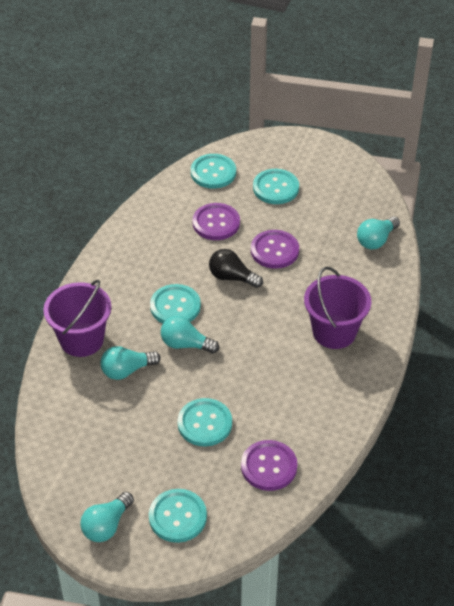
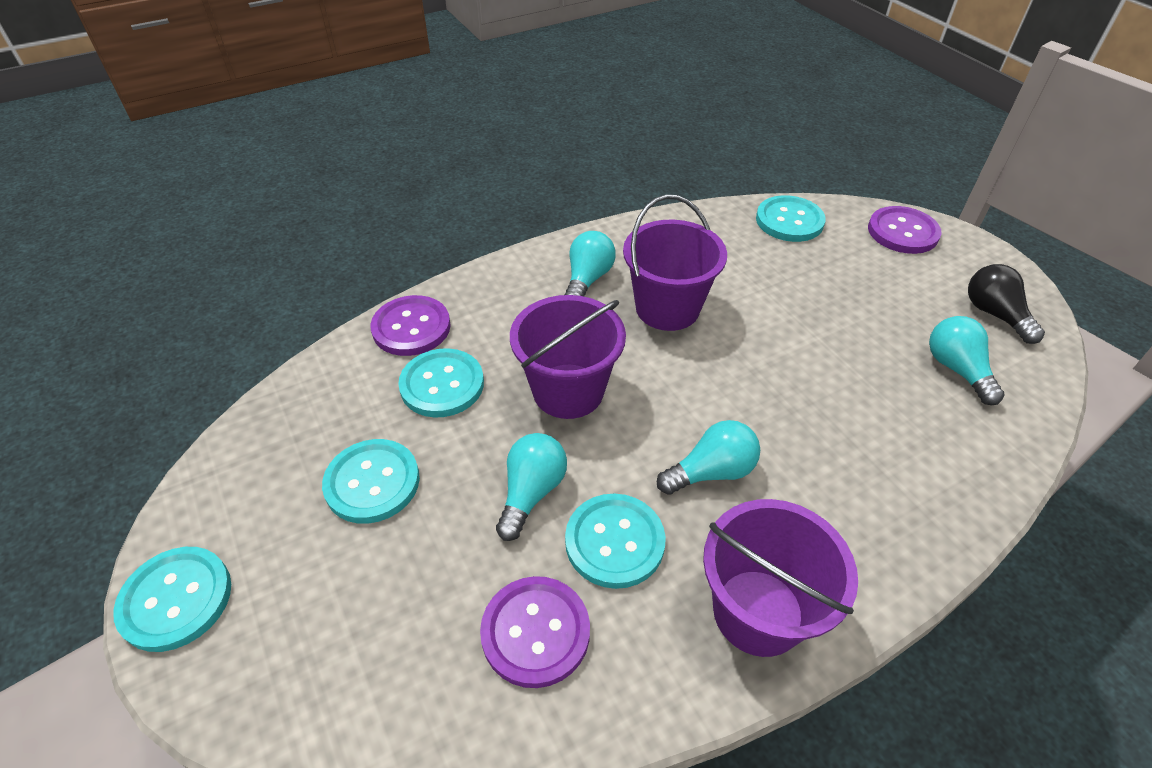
purple bucket: 2 -> 3

